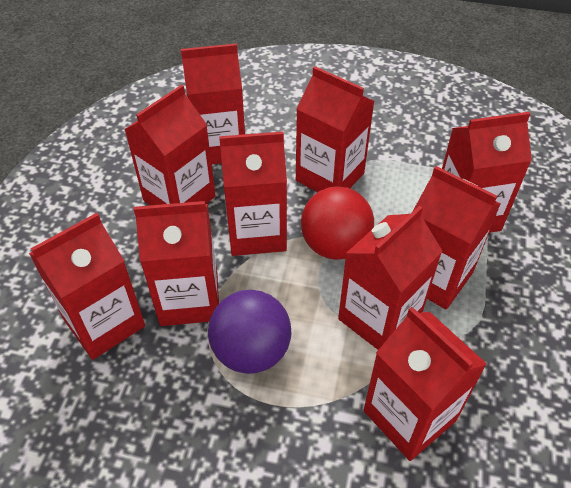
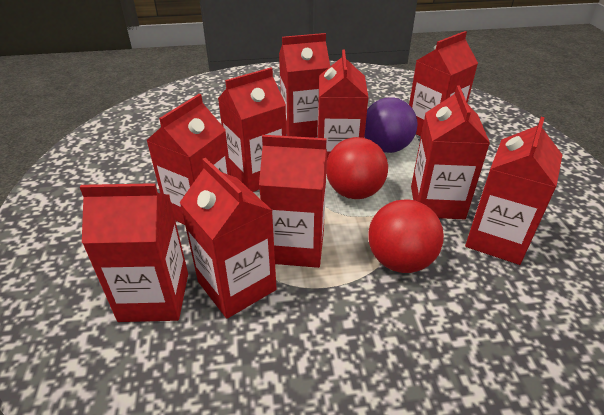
red ball: 1 -> 2

